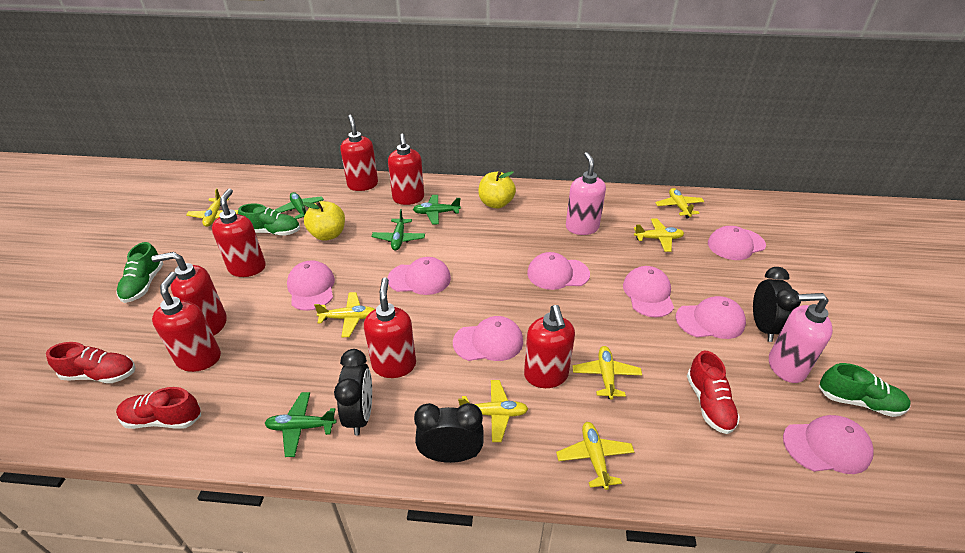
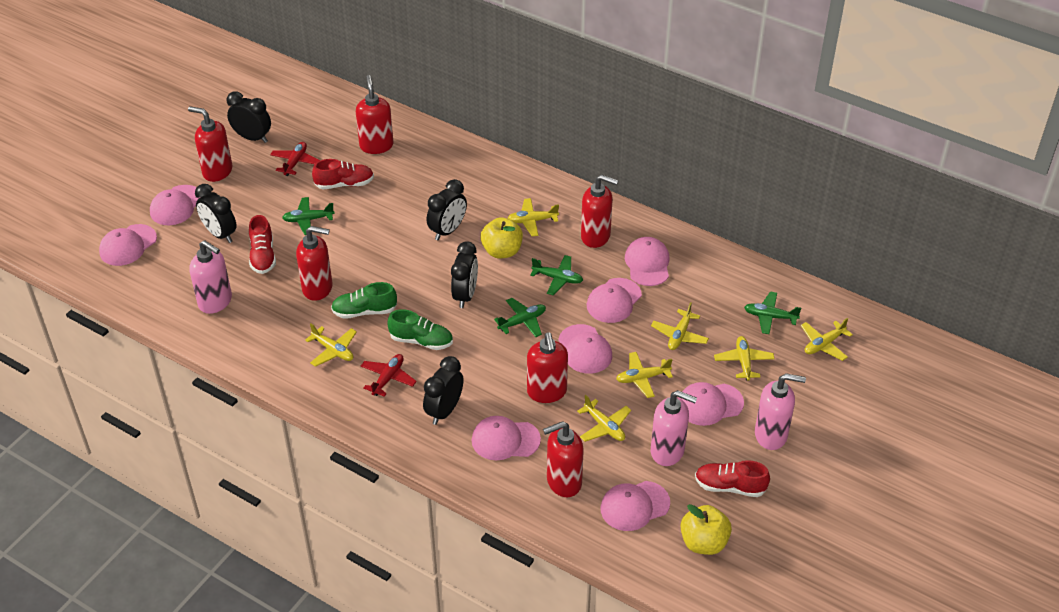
black clock: 3 -> 5
green shoe: 3 -> 2
pink soap dispenser: 2 -> 3
red plane: 0 -> 2
red soap dispenser: 7 -> 6

